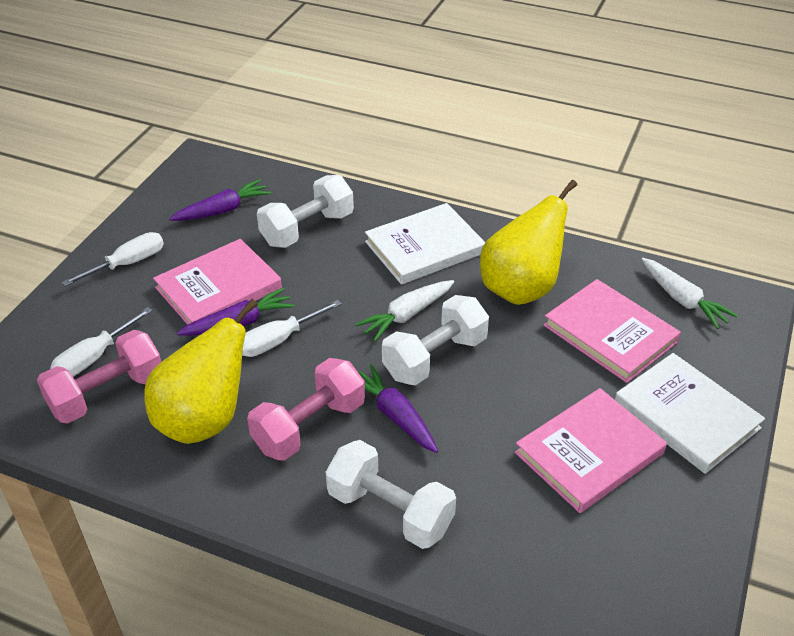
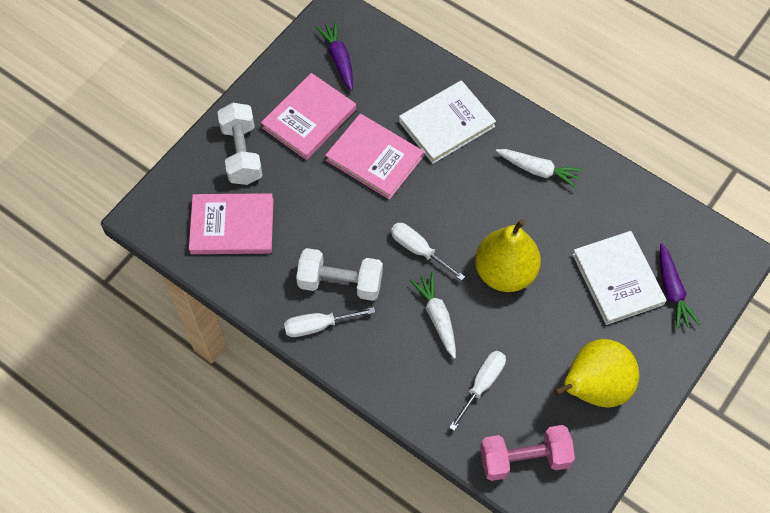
pink dumbbell: 2 -> 1
purple carrot: 3 -> 2
white dumbbell: 3 -> 2

